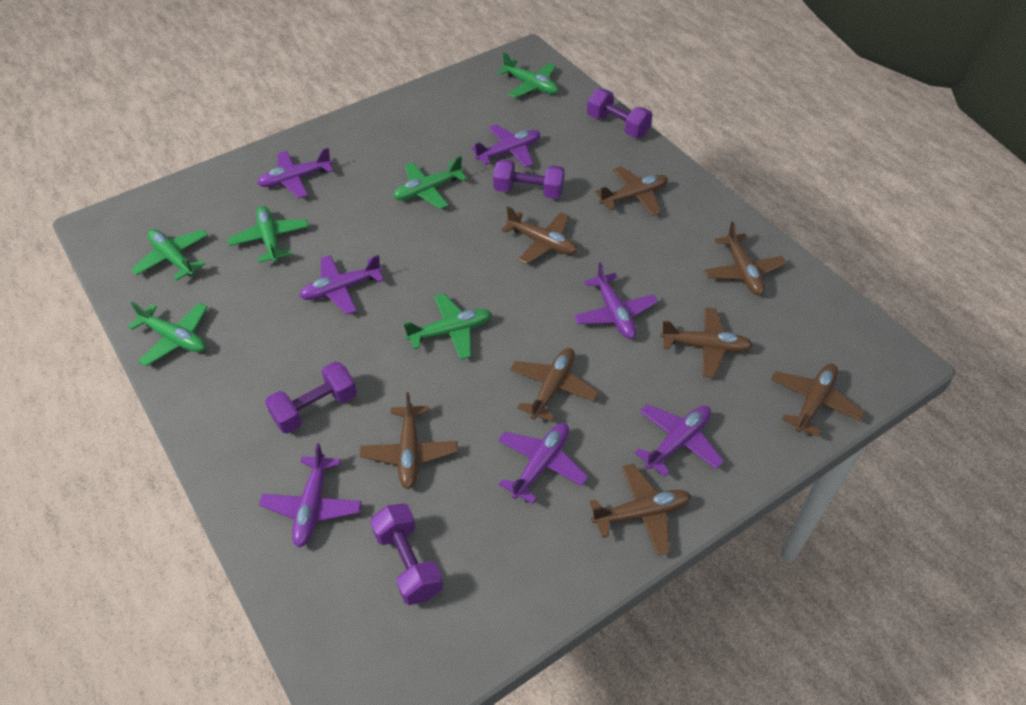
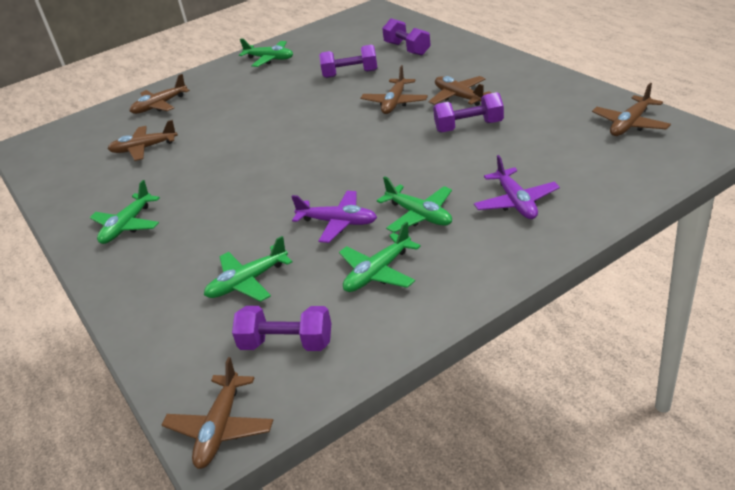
brown plane: 8 -> 6
green plane: 6 -> 5
purple plane: 7 -> 2

